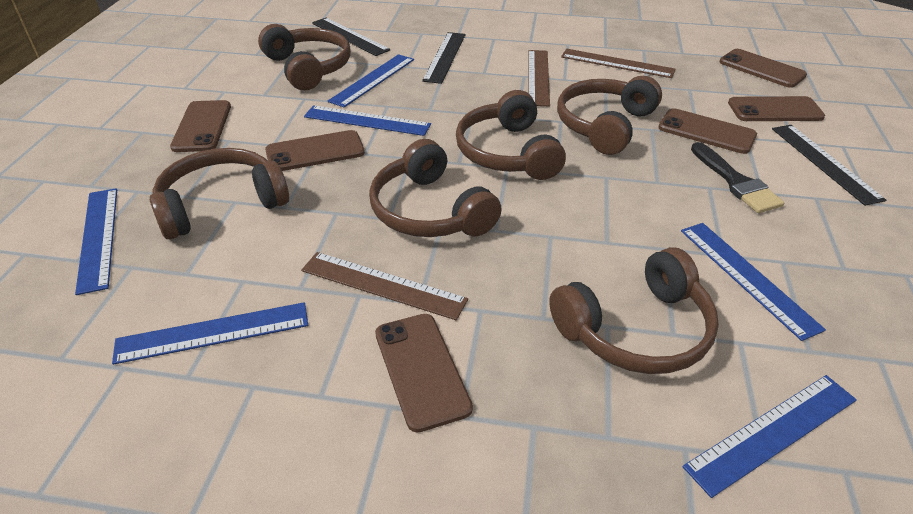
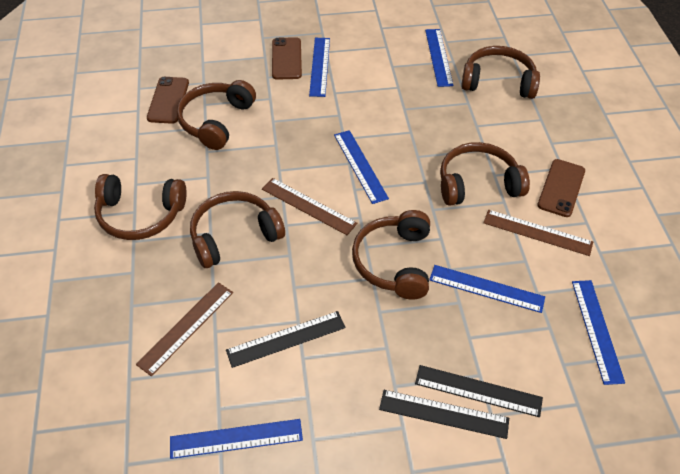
black brush: 1 -> 0
brown phone: 6 -> 3

